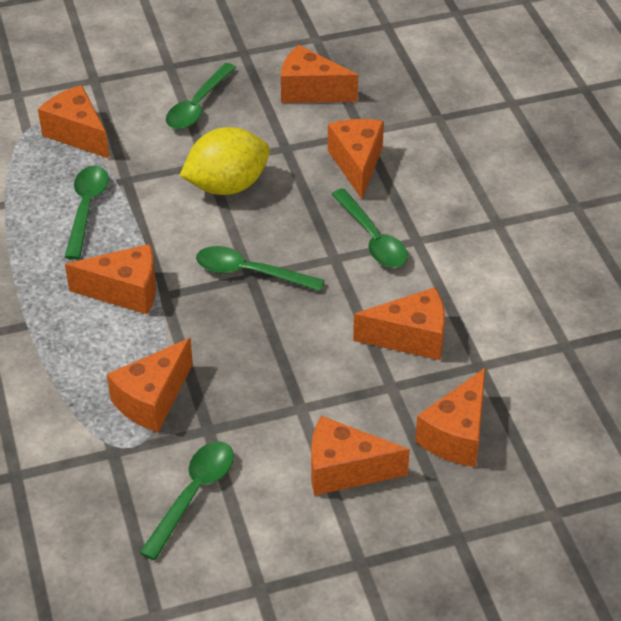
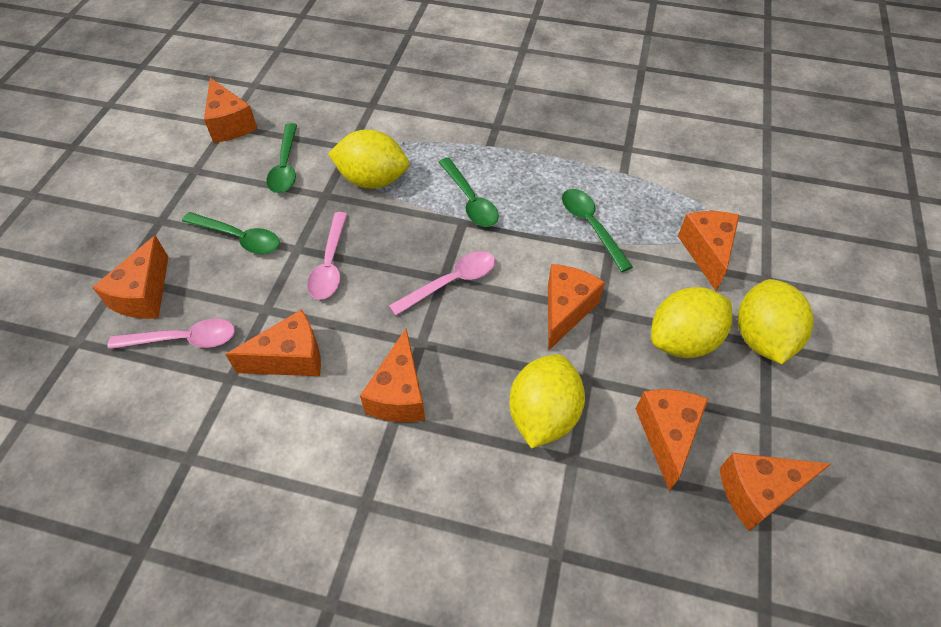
green spoon: 5 -> 4
pink spoon: 0 -> 3
yellow lemon: 1 -> 4

